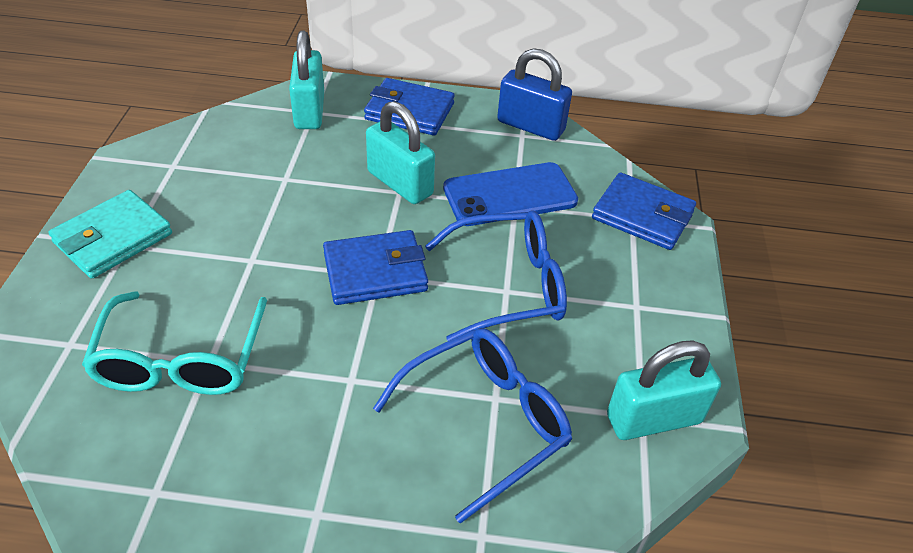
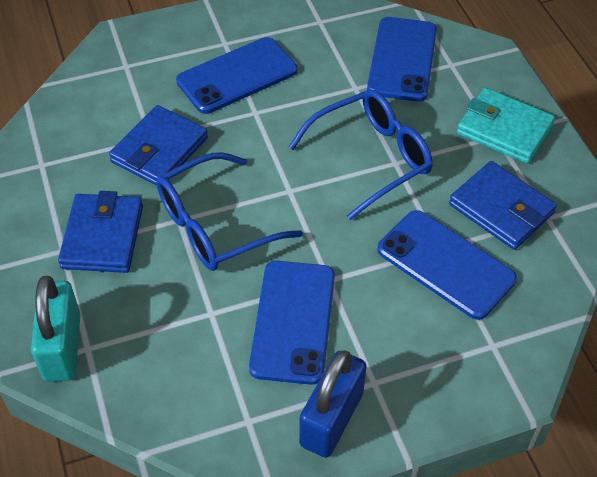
blue phone: 1 -> 4
turquoise glasses: 1 -> 0
turquoise padlock: 3 -> 1

